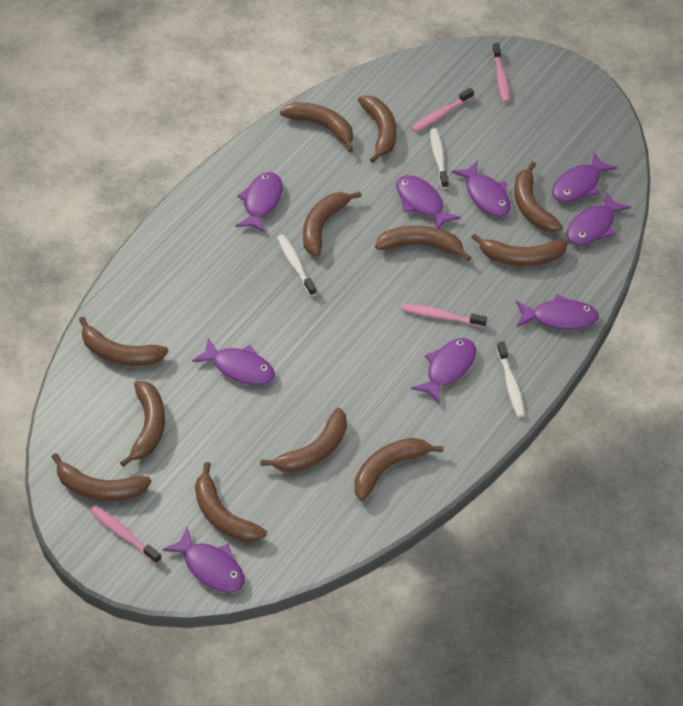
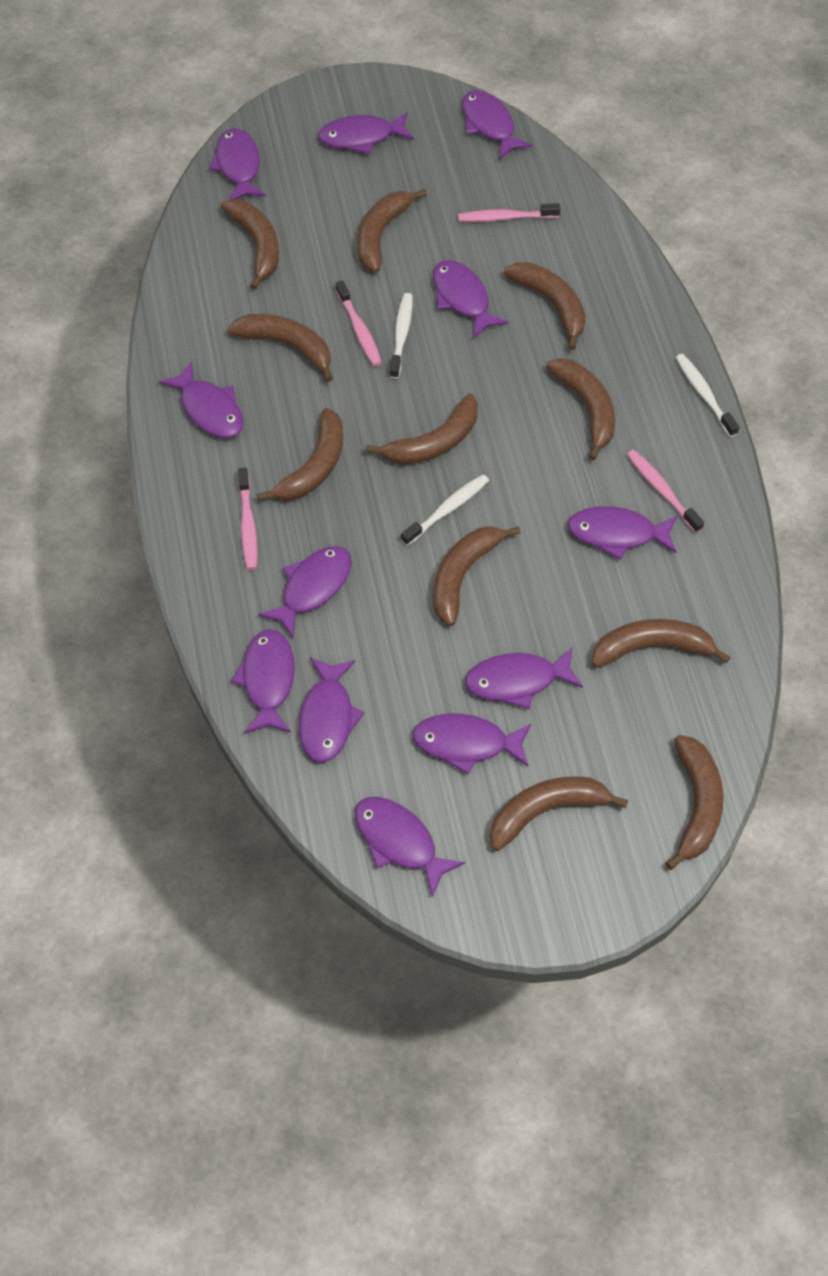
brown banana: 12 -> 11
purple fish: 9 -> 12

